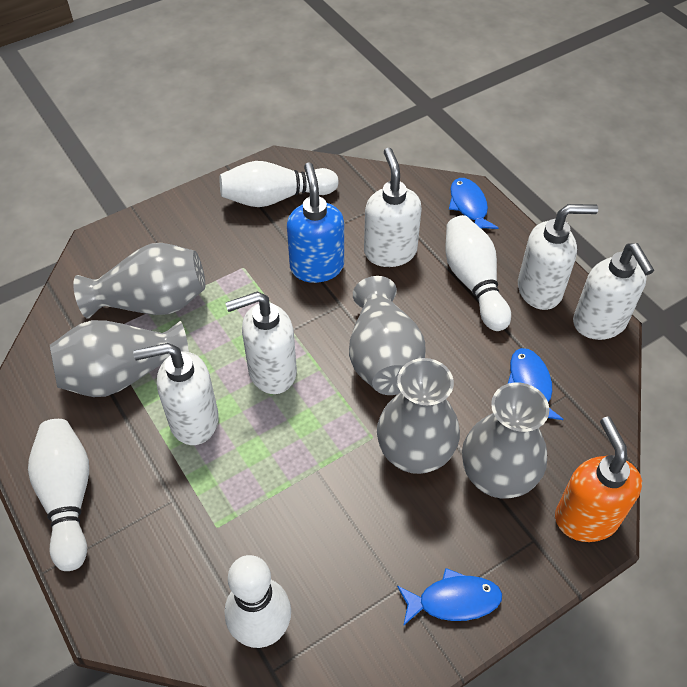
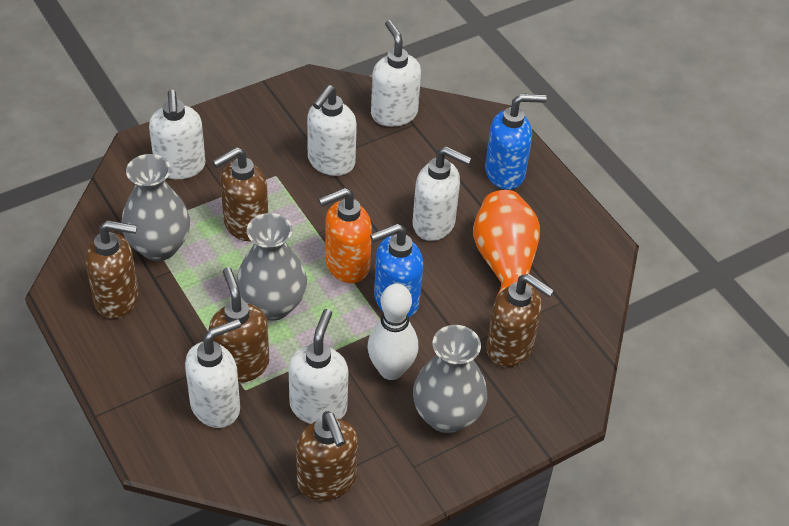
blue fish: 3 -> 0
blue soap dispenser: 1 -> 2
brown soap dispenser: 0 -> 5
grey vase: 5 -> 3
orange vase: 0 -> 1
white bowling pin: 4 -> 1
white soap dispenser: 5 -> 6

